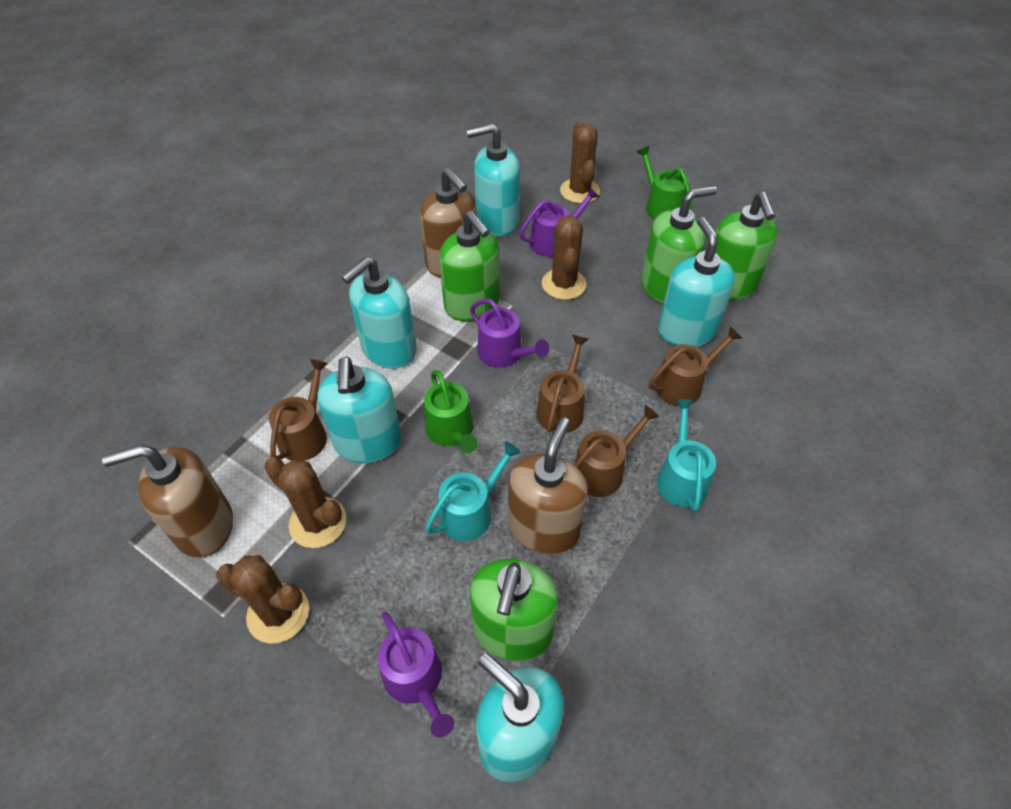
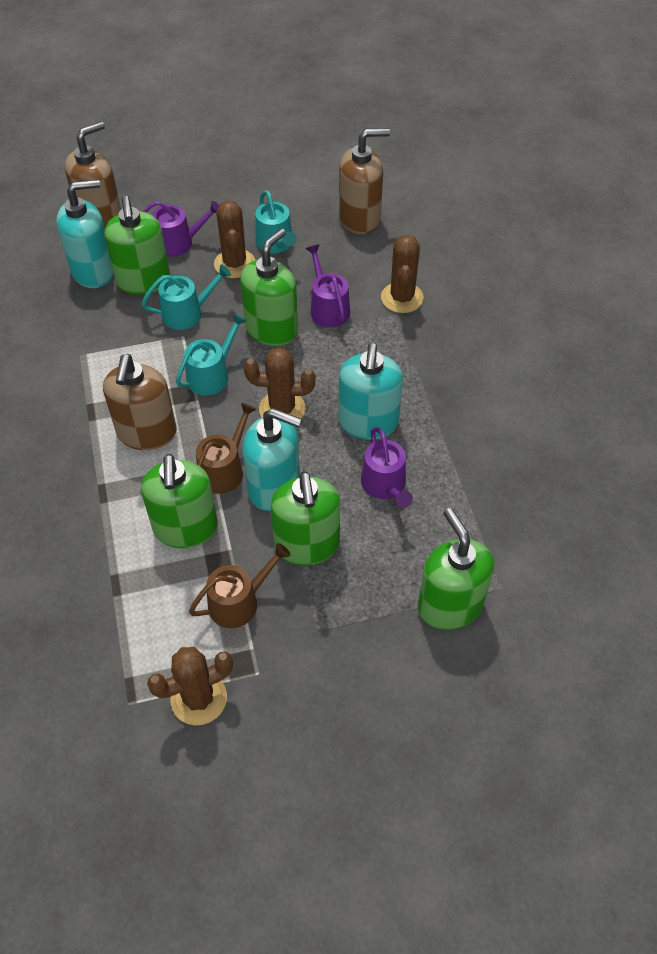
brown watering can: 4 -> 2
green soap dispenser: 4 -> 5
green watering can: 2 -> 0
turquoise soap dispenser: 5 -> 3
turquoise watering can: 2 -> 3

